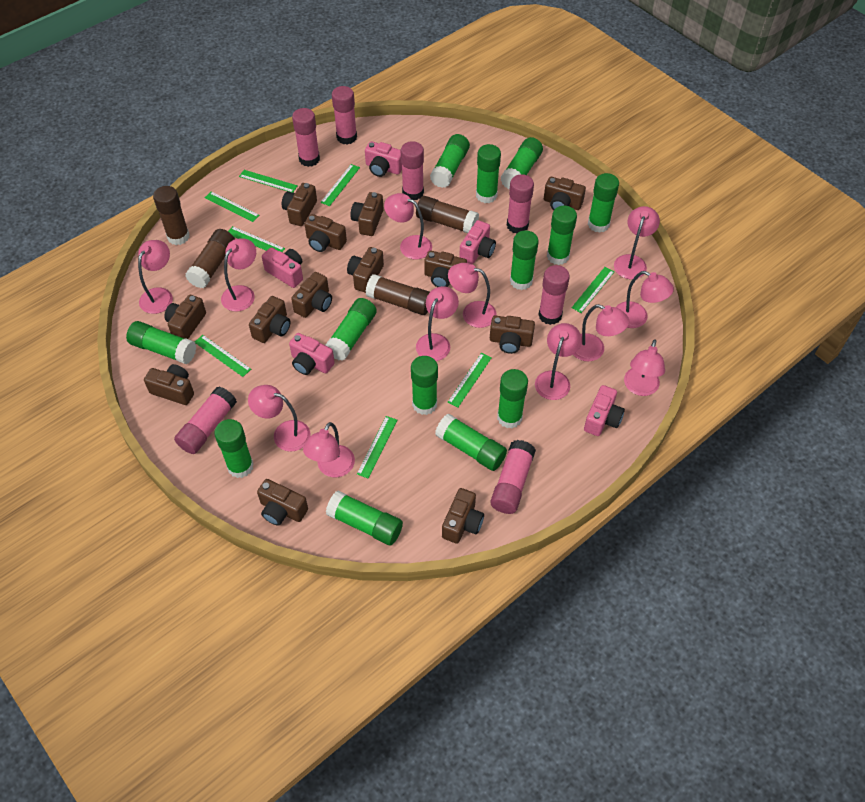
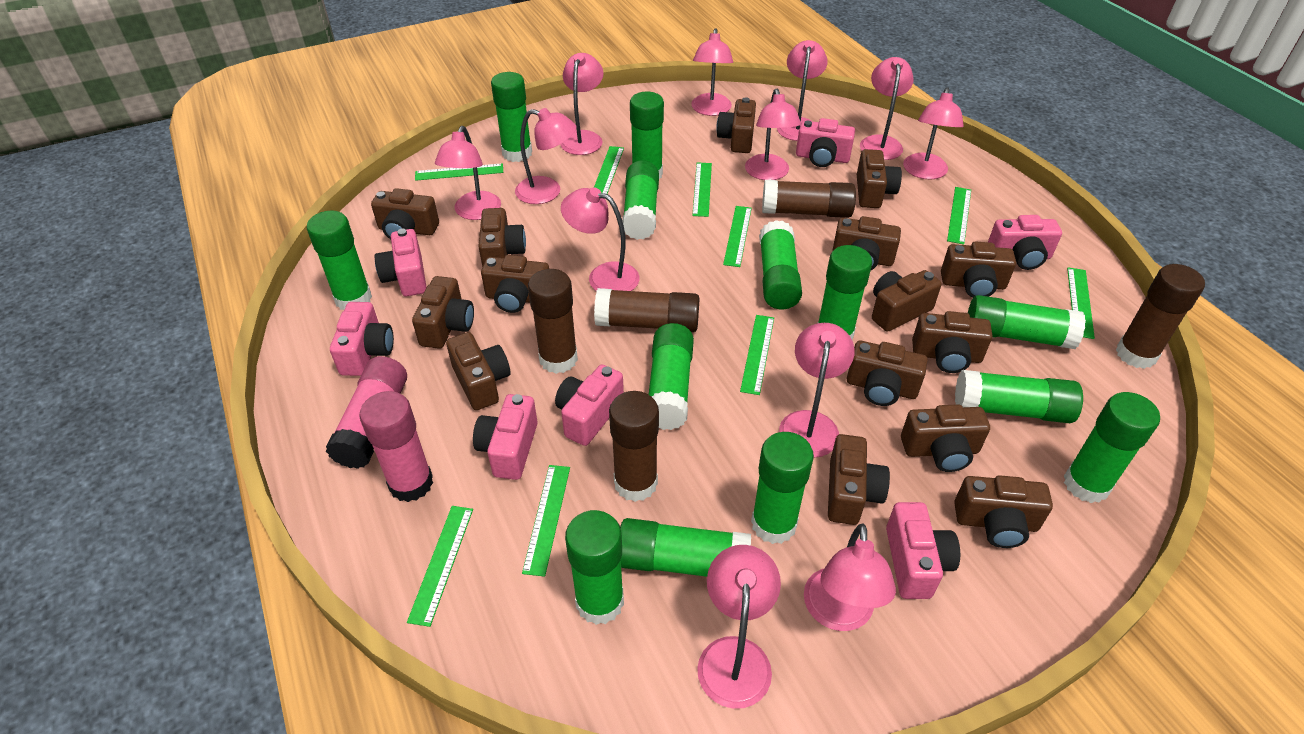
brown camera: 13 -> 15
brown glue stick: 4 -> 5
green ruler: 8 -> 9
pink camera: 5 -> 7
pink glue stick: 7 -> 2

